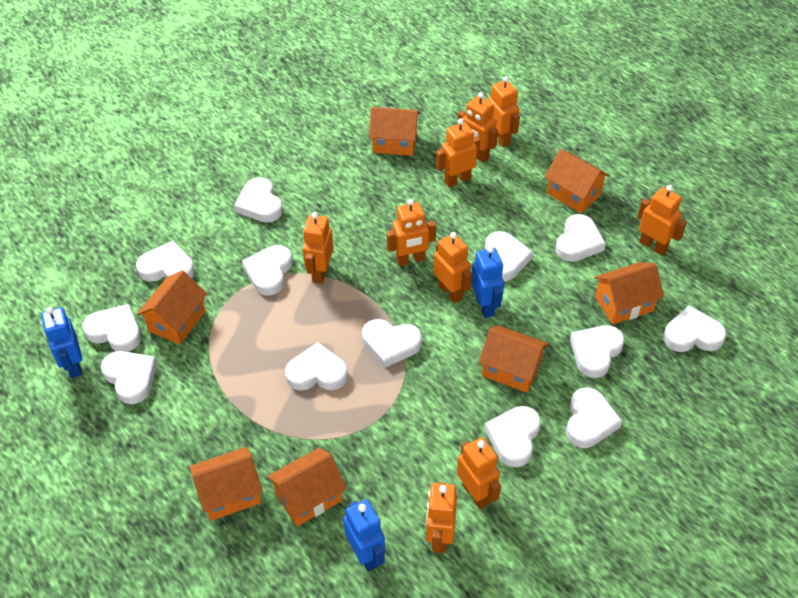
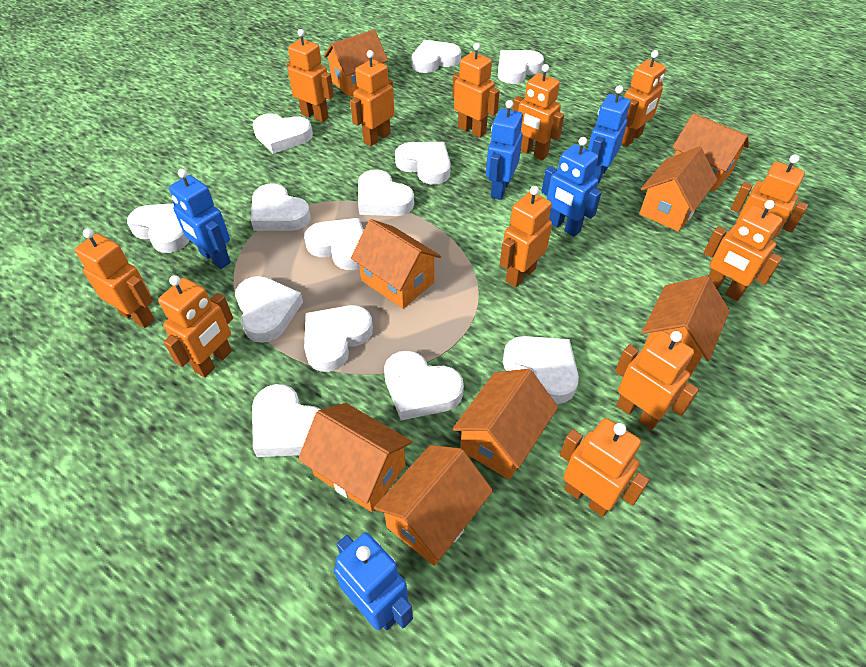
blue robot: 3 -> 5
orange house: 7 -> 8
orange robot: 9 -> 12

